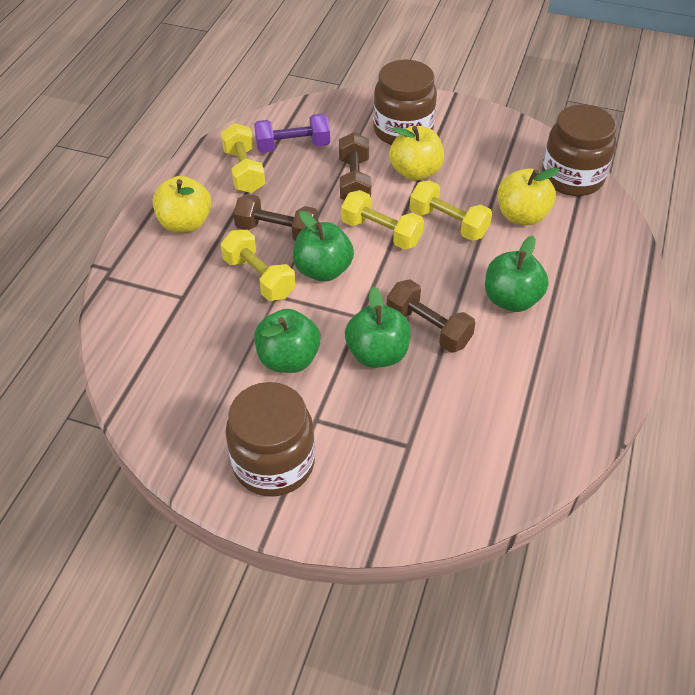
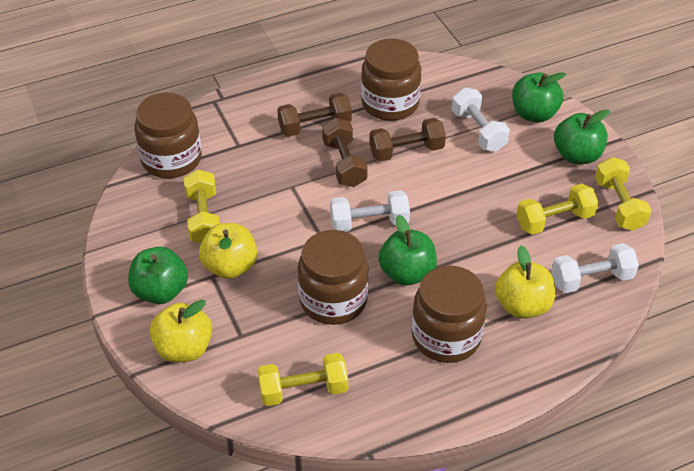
brown jar: 3 -> 4
purple dumbbell: 1 -> 0
white dumbbell: 0 -> 3

